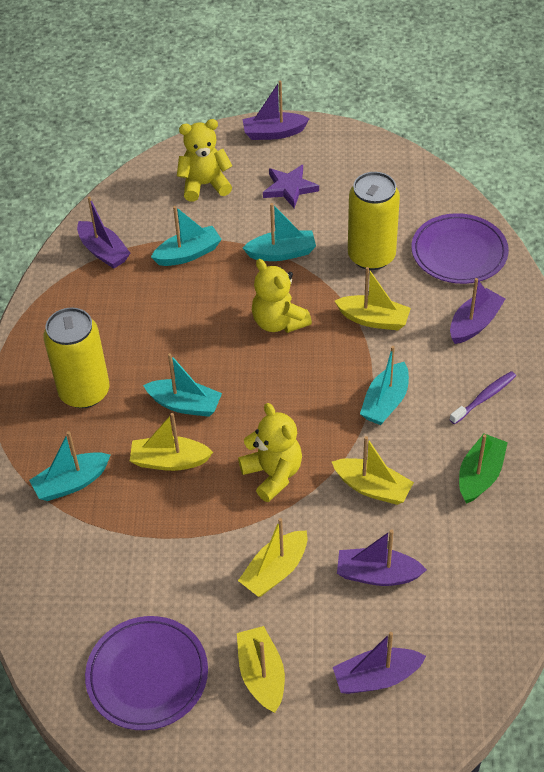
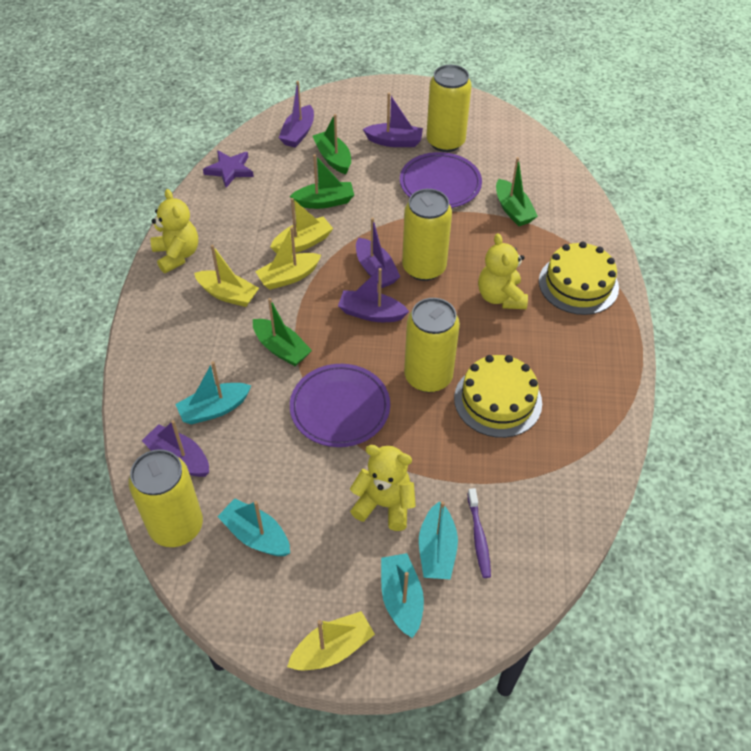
green boat: 1 -> 4
turquoise boat: 5 -> 4
yellow boat: 5 -> 4
yellow cake: 0 -> 2
yellow can: 2 -> 4

